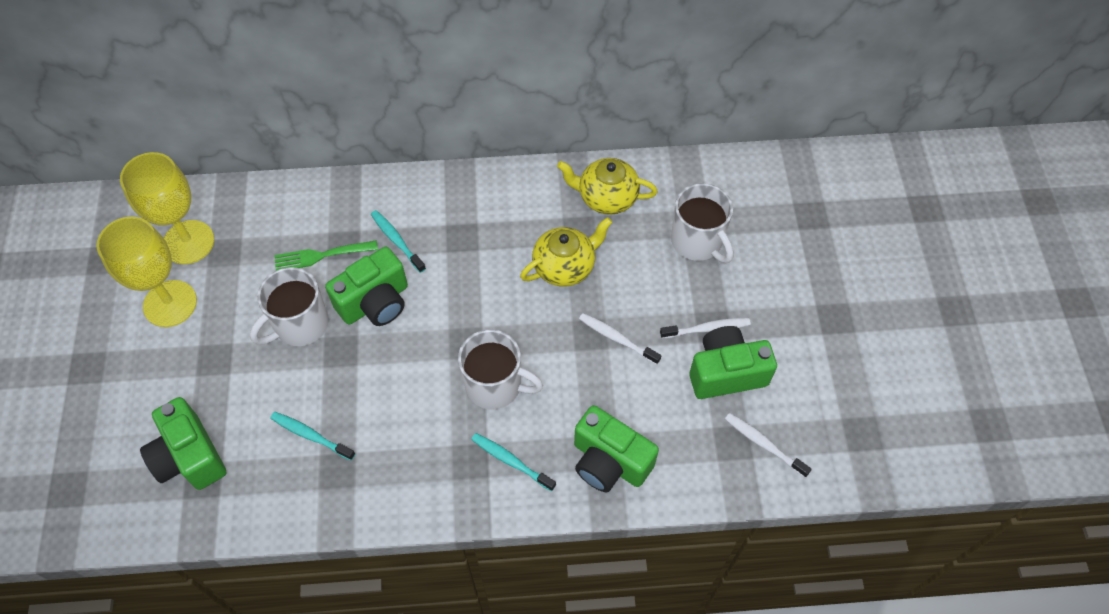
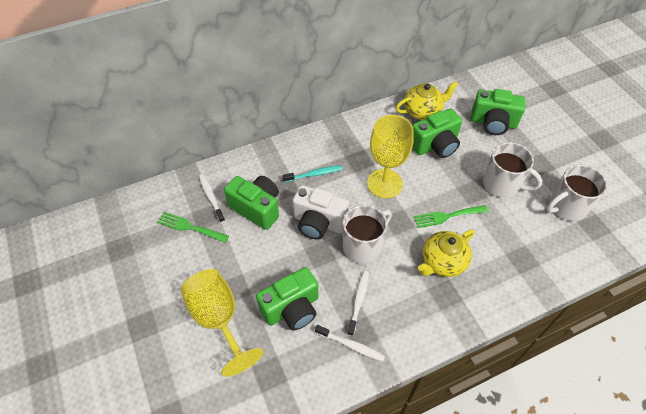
green fork: 1 -> 2
turquoise toothbrush: 3 -> 1
white camera: 0 -> 1

